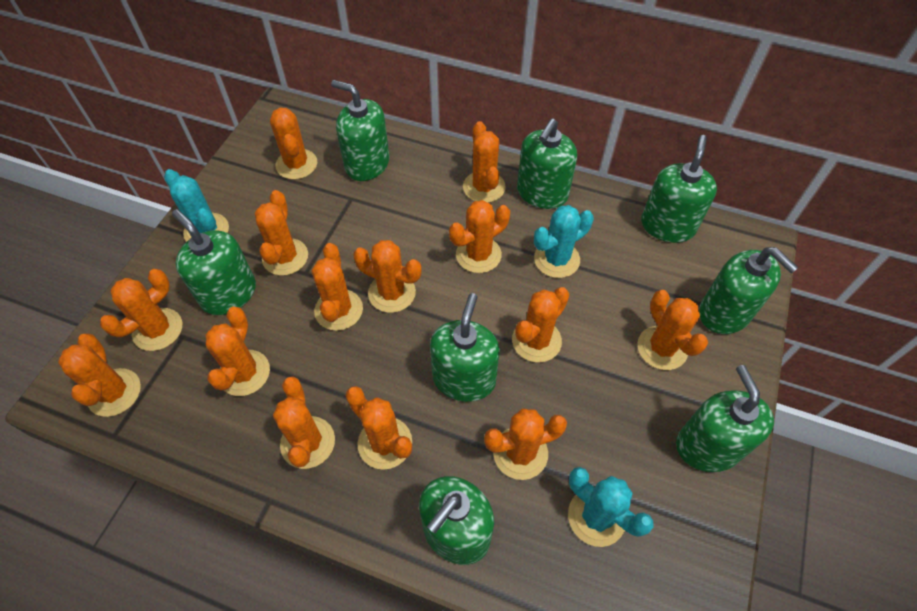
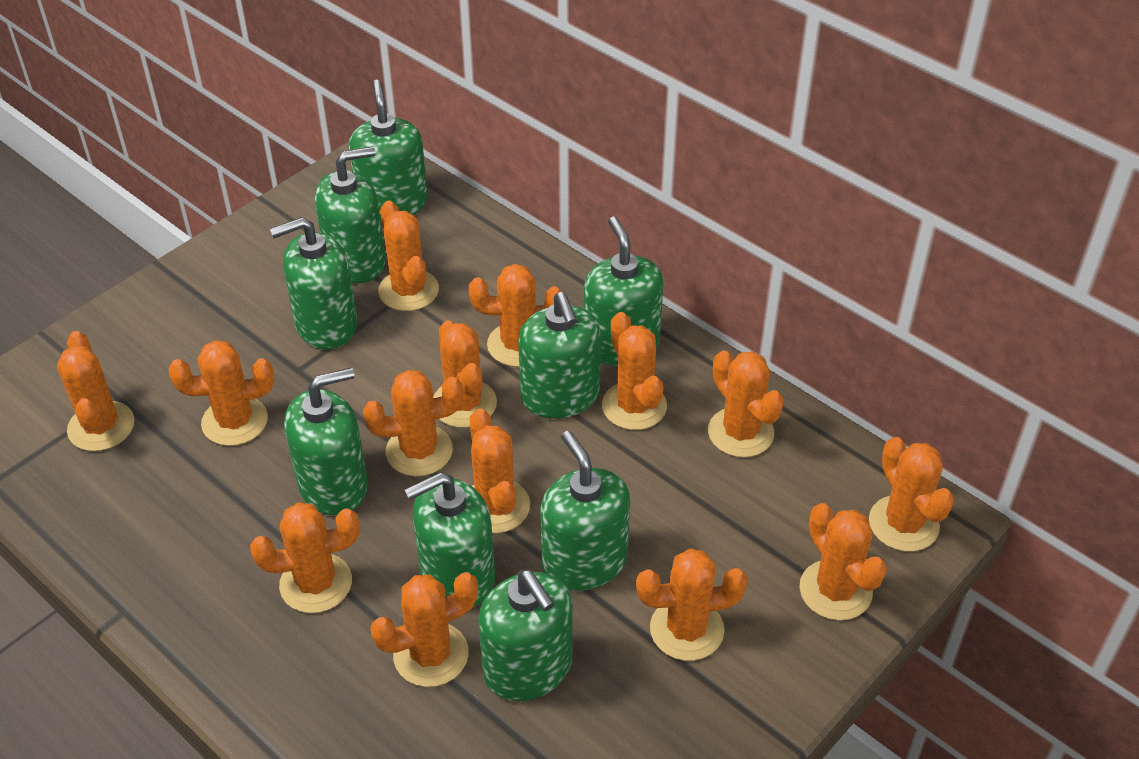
green soap dispenser: 8 -> 9
turquoise cactus: 3 -> 0

